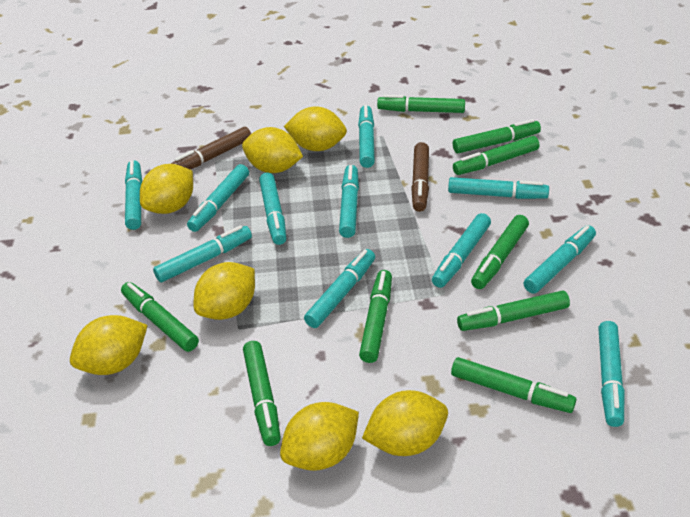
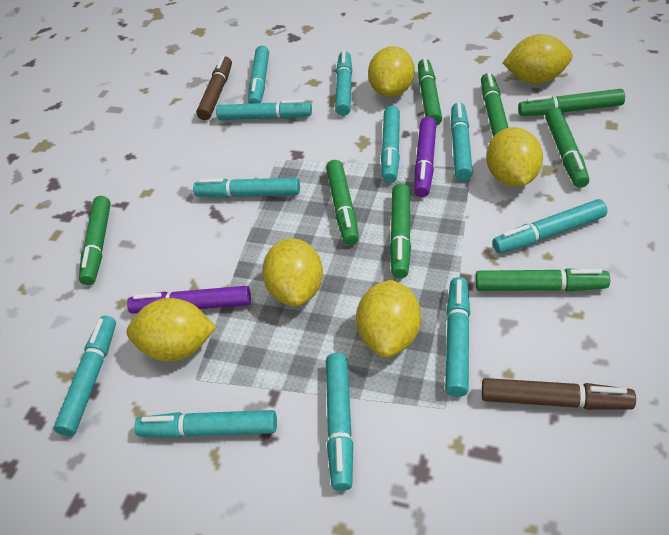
green marker: 9 -> 8
purple marker: 0 -> 2
yellow lemon: 7 -> 6

